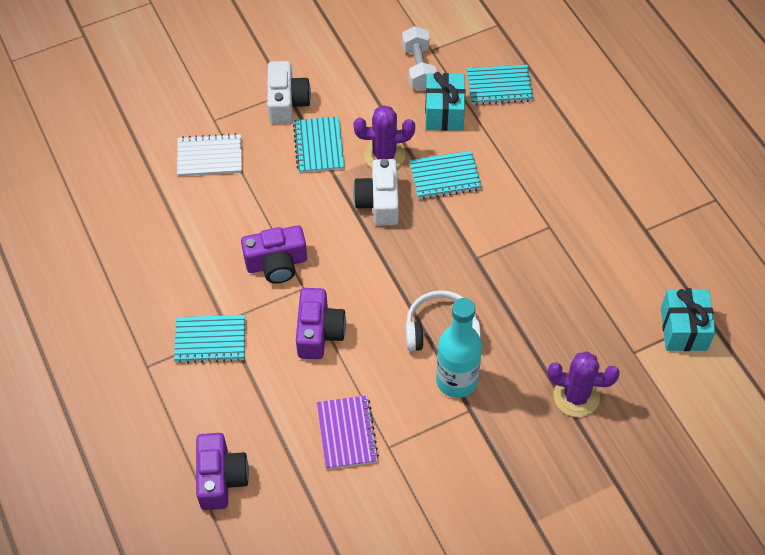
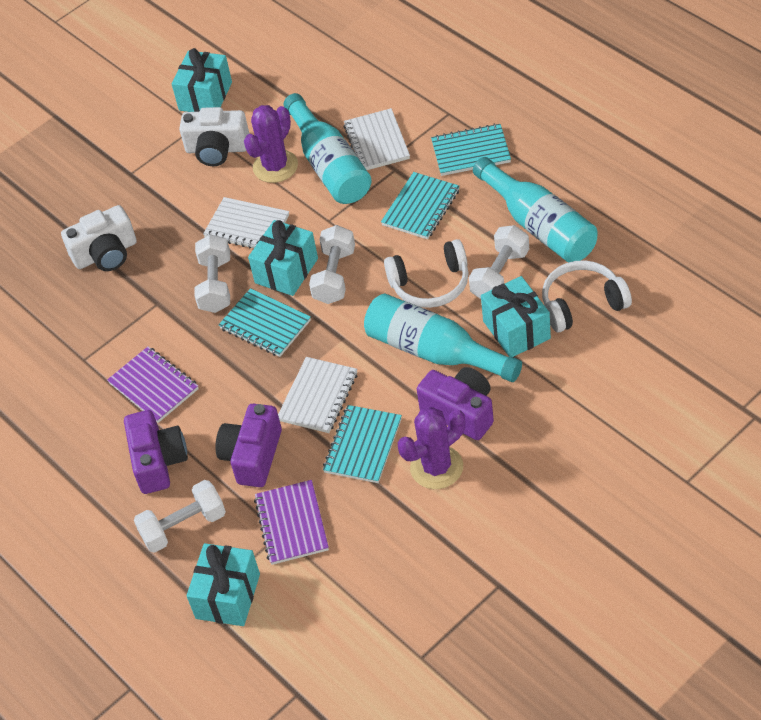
purple notebook: 1 -> 2
turquoise bottle: 1 -> 3
turquoise gift: 2 -> 4
white dumbbell: 1 -> 4
white headphones: 1 -> 2
white notebook: 1 -> 3

